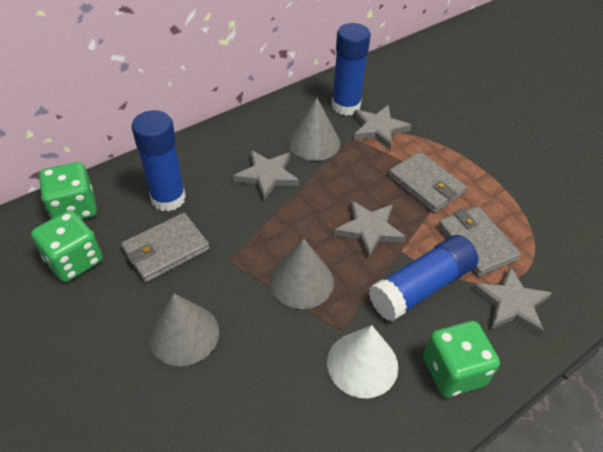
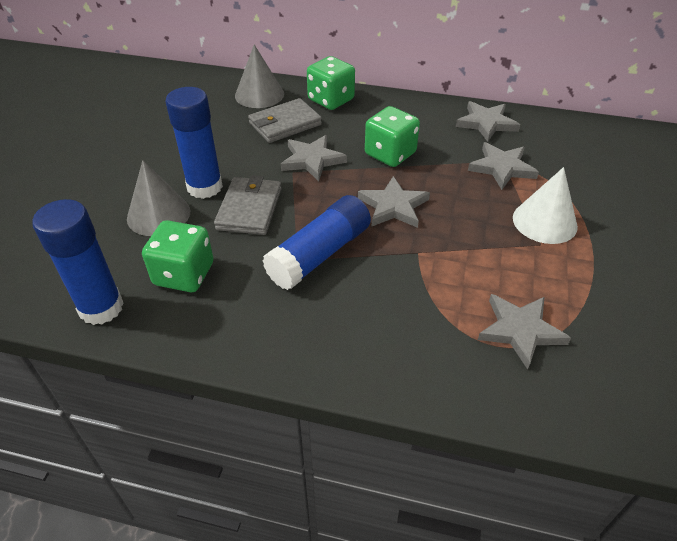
grey cone: 3 -> 2
grey star: 4 -> 5
grey wallet: 3 -> 2

